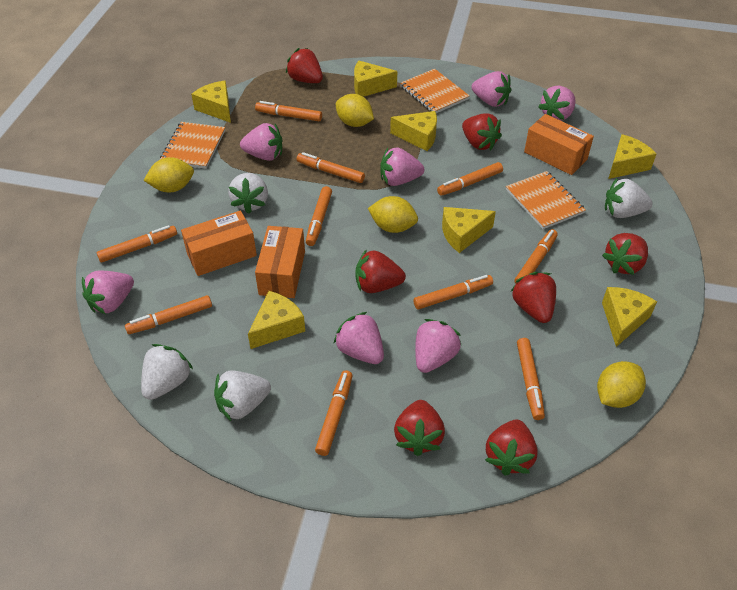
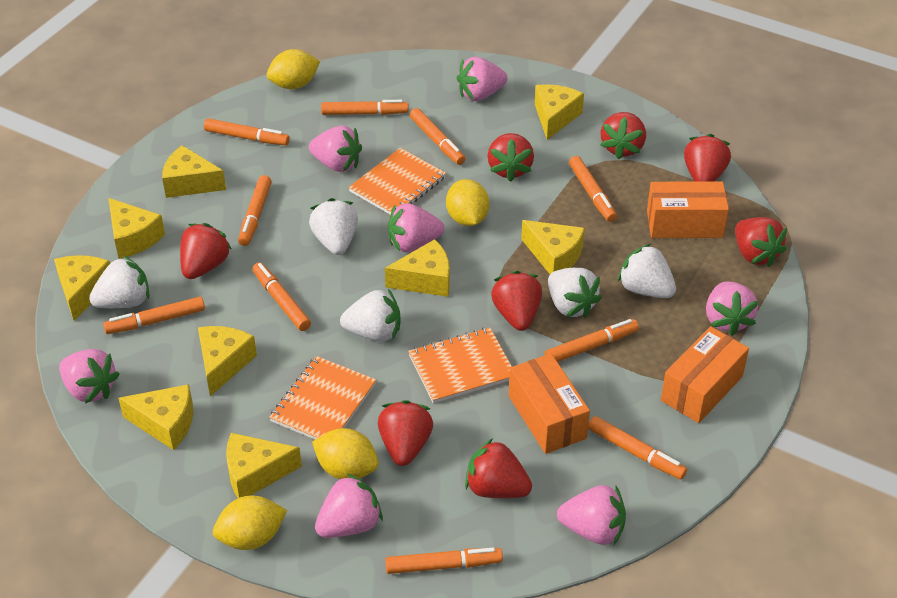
red strawberry: 7 -> 8
white strawberry: 4 -> 5
yellow cheese: 7 -> 9

